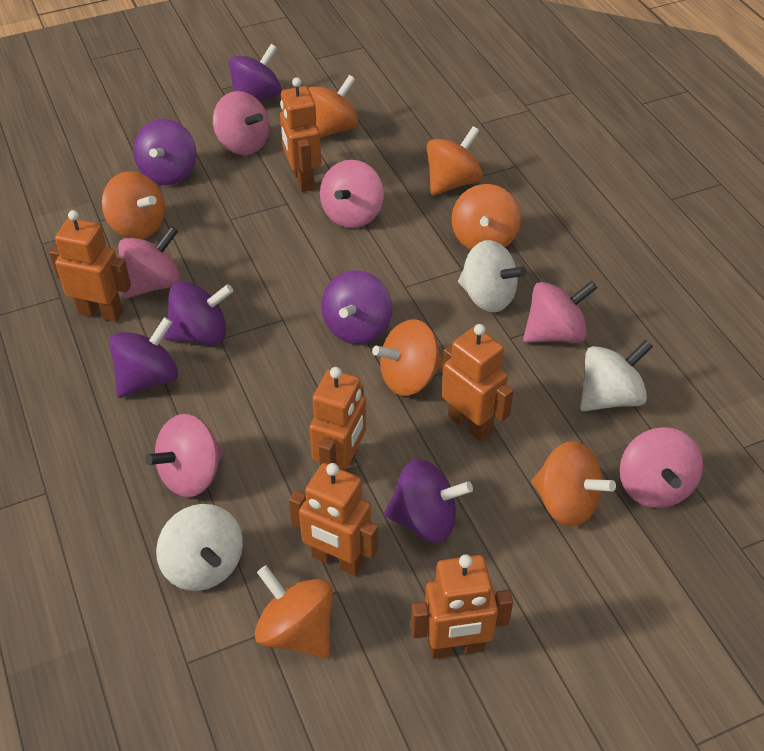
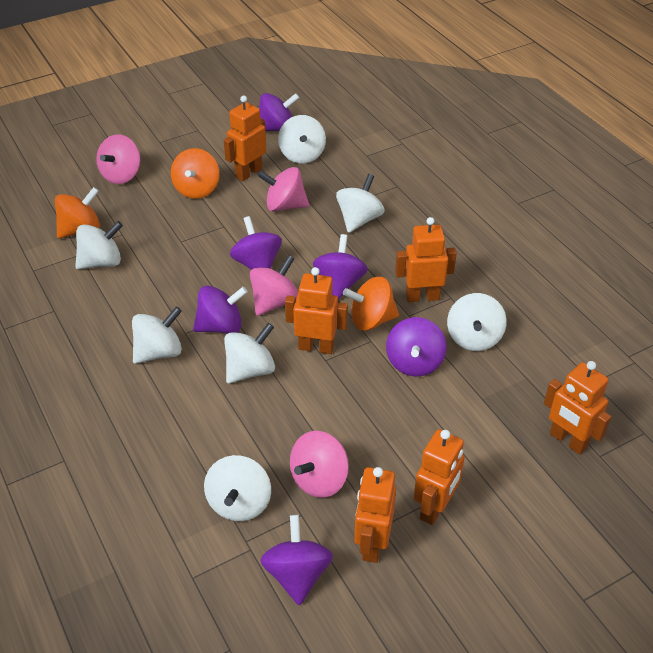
orange spinning top: 7 -> 3
pink spinning top: 6 -> 4
white spinning top: 3 -> 7

